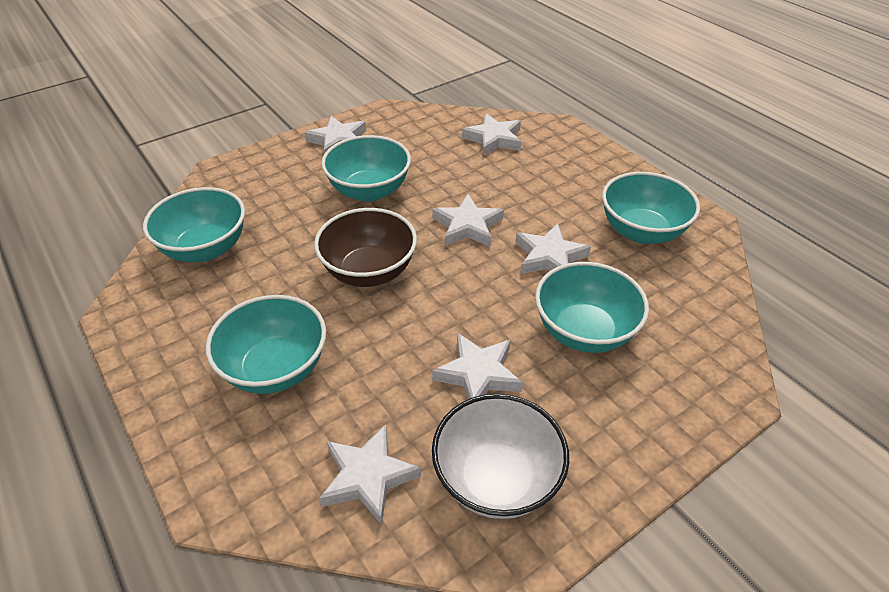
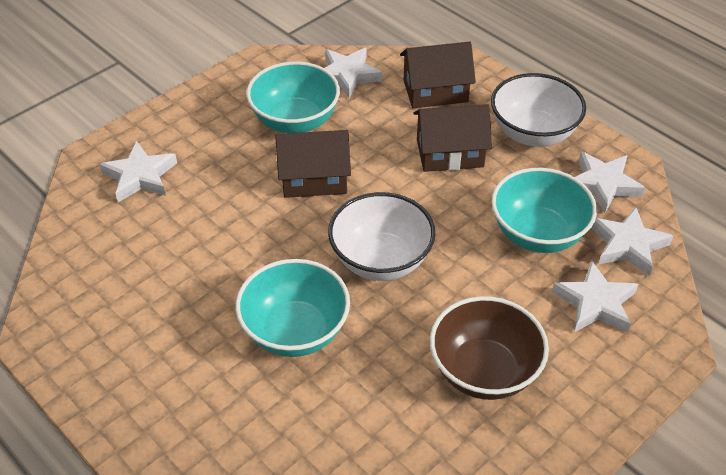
brown house: 0 -> 3
turquoise bowl: 5 -> 3
white bowl: 1 -> 2
white star: 6 -> 5

